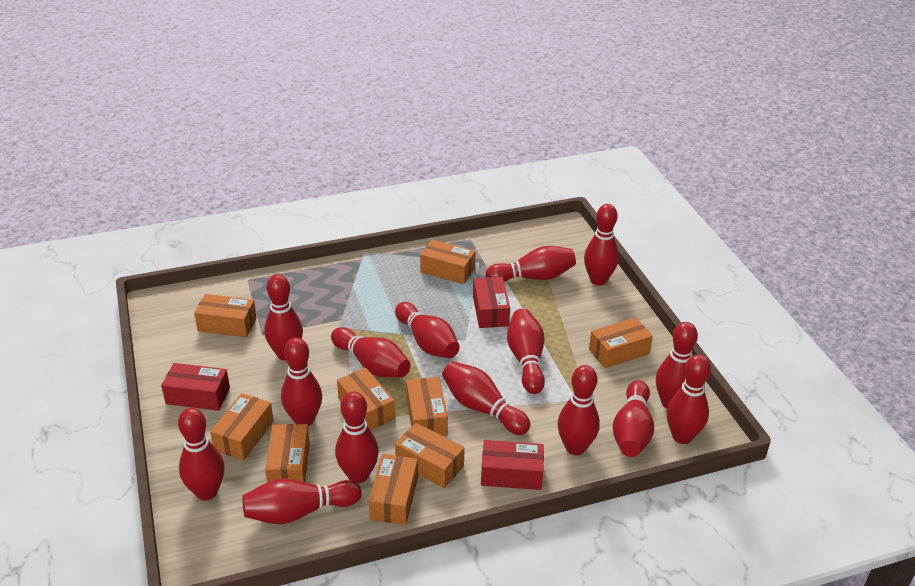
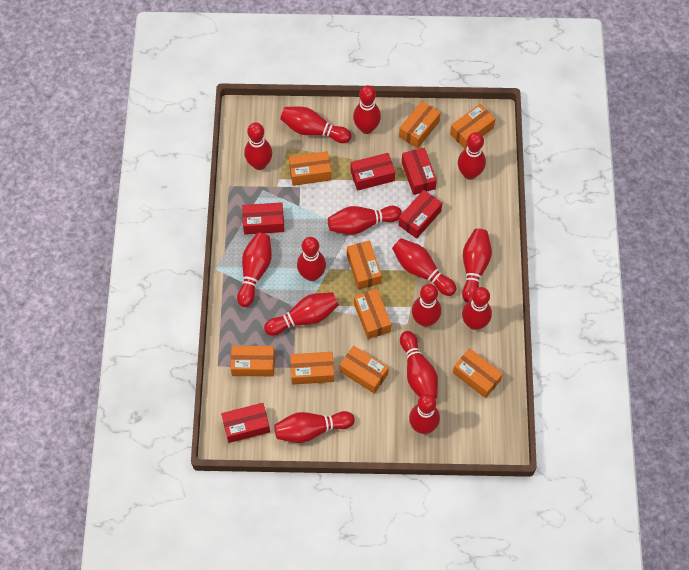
red box: 3 -> 5

